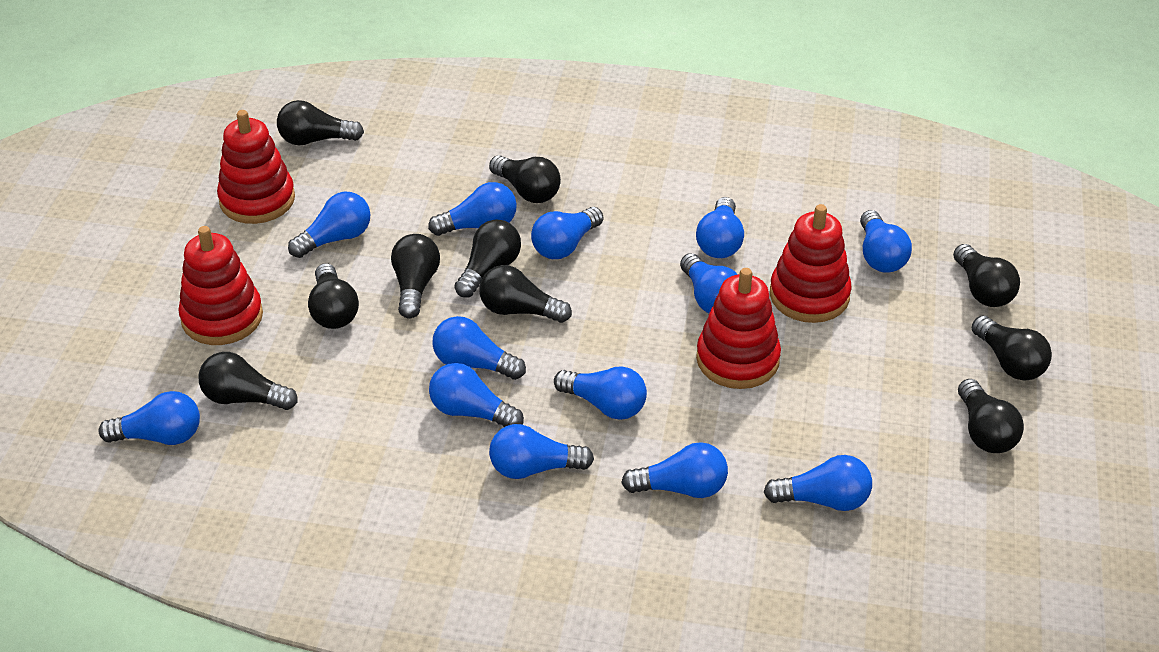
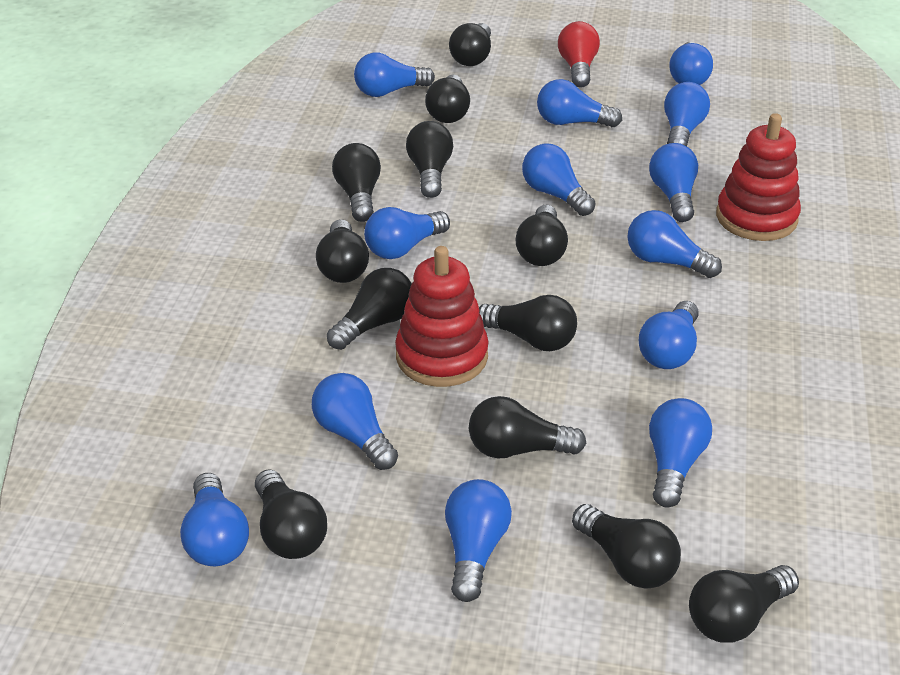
black light bulb: 10 -> 12
red light bulb: 0 -> 1
red stacking toy: 4 -> 2

